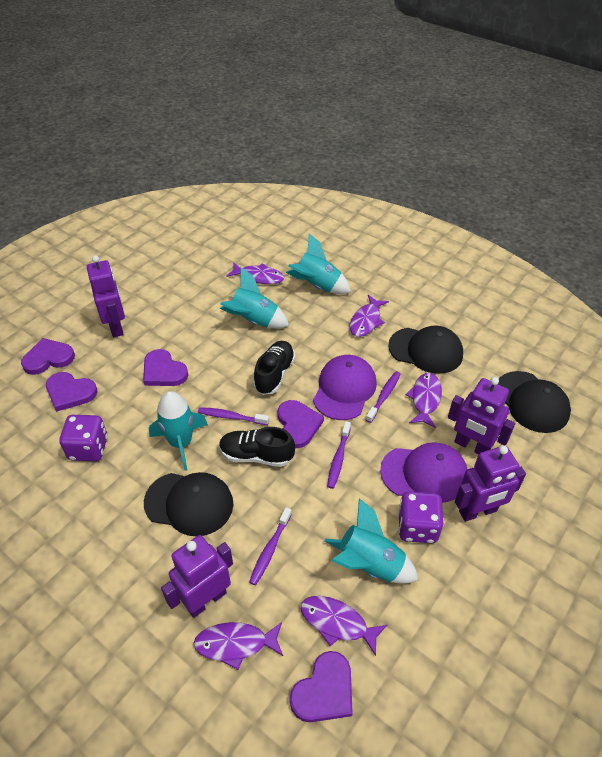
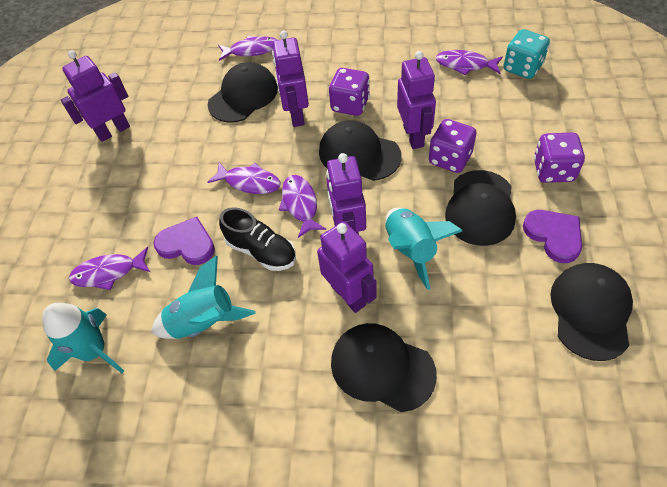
black cap: 3 -> 5
black shoe: 2 -> 1
purple cap: 2 -> 0
purple dice: 2 -> 3
purple heart: 5 -> 2
purple robot: 4 -> 5
purple toothbrush: 4 -> 0
turquoise dice: 0 -> 1
turquoise rocket: 4 -> 3

